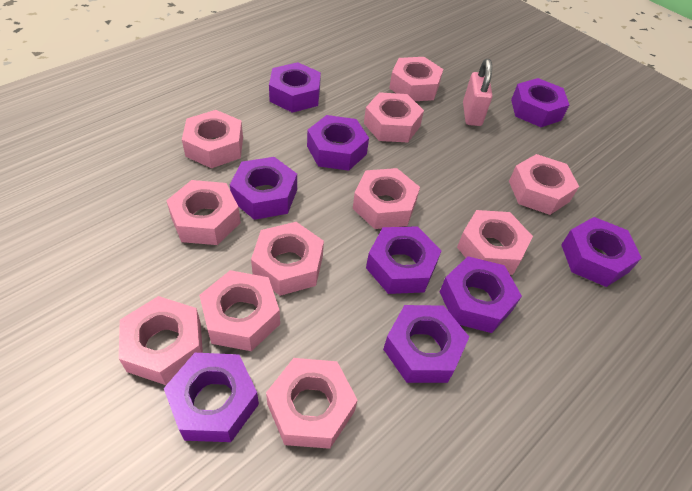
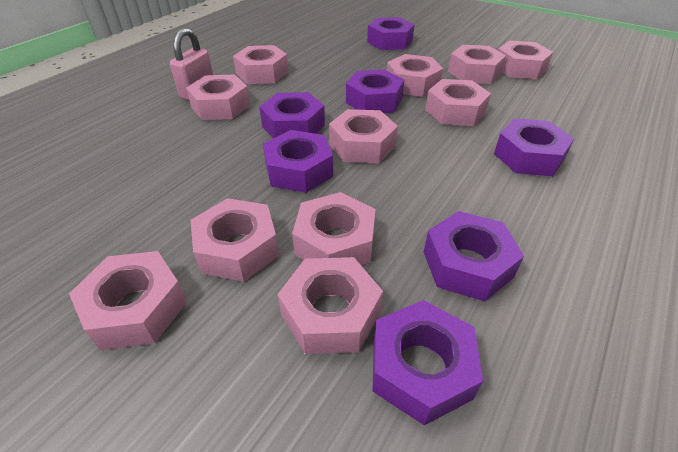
purple nut: 9 -> 7

